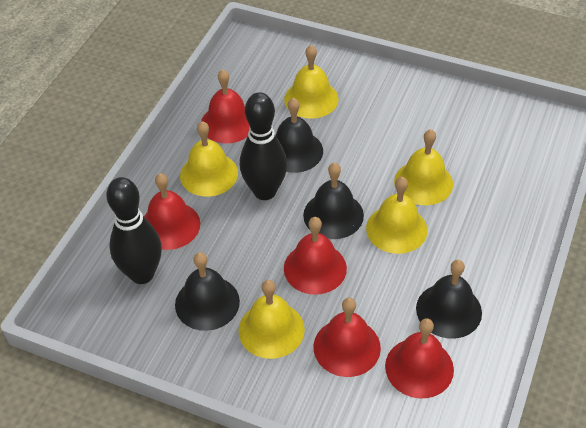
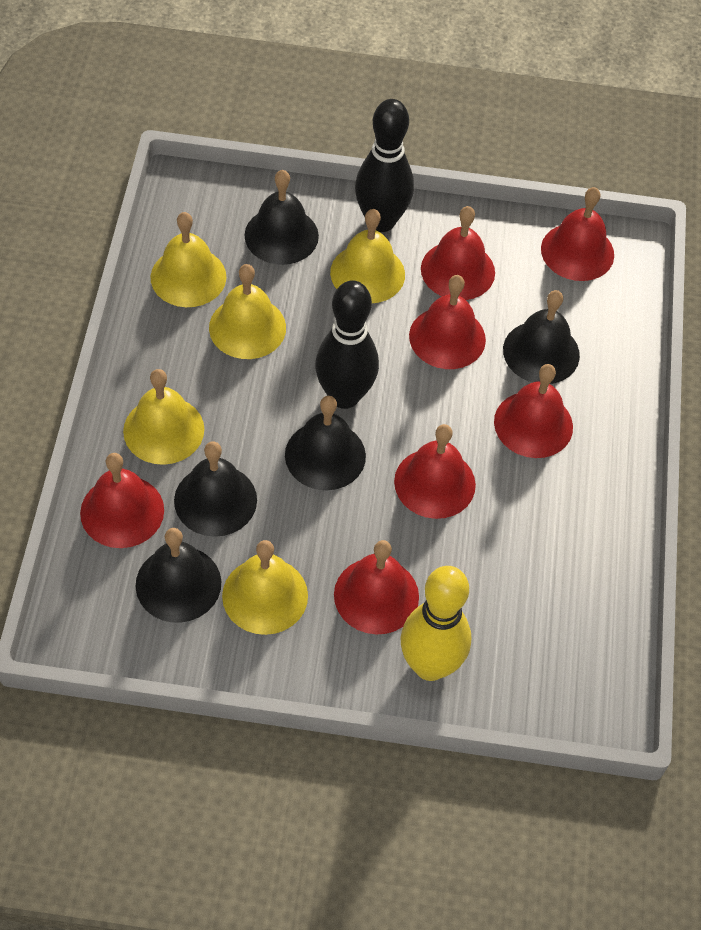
black bell: 4 -> 5
red bell: 5 -> 7
yellow bowling pin: 0 -> 1

